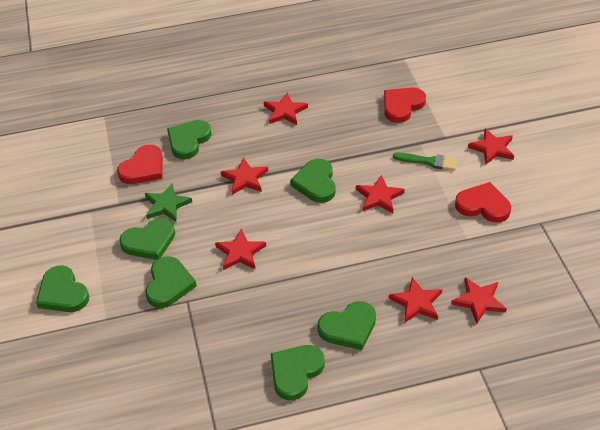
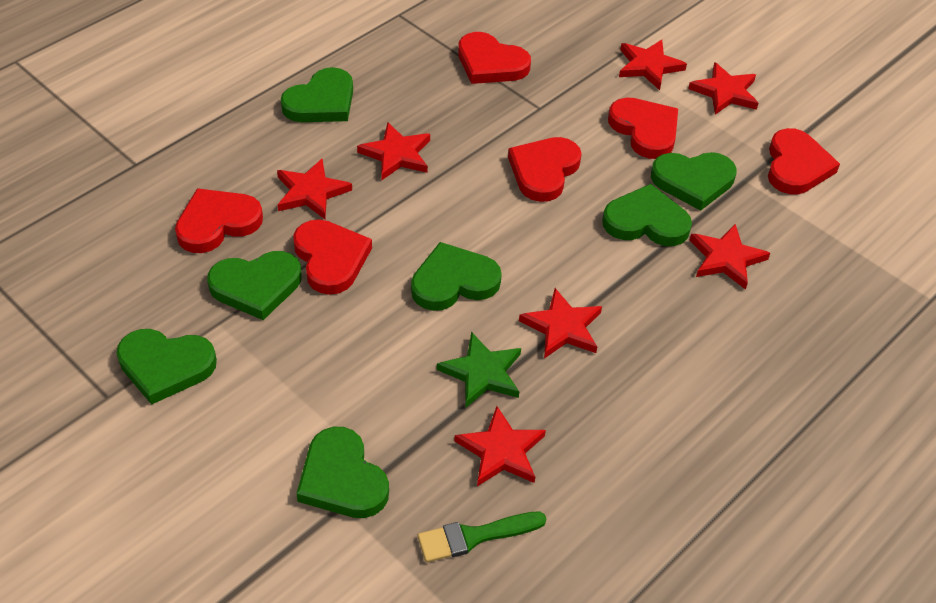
red heart: 3 -> 6

